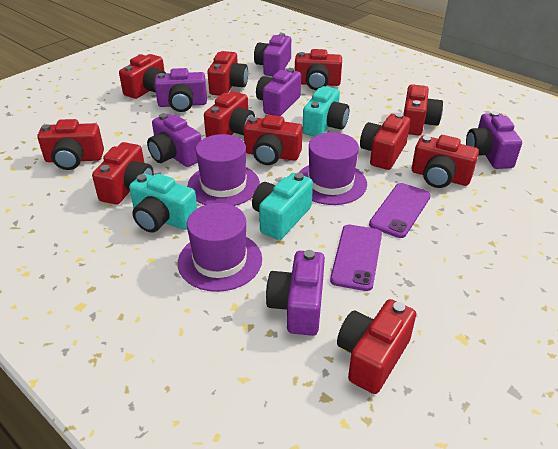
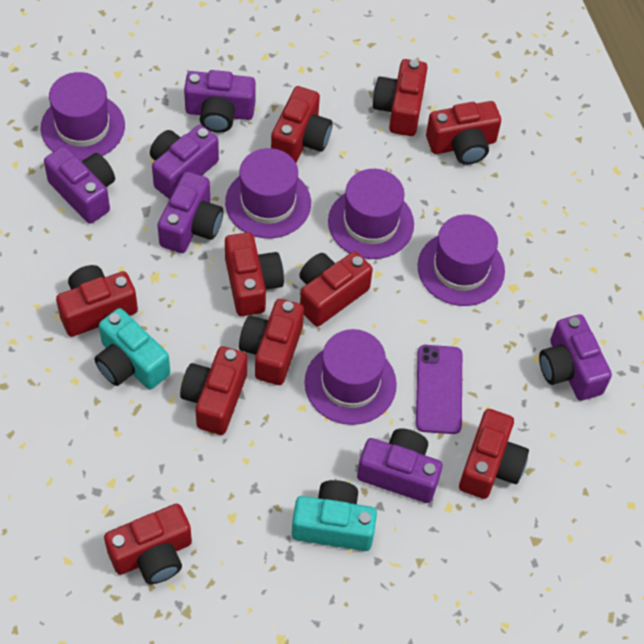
purple hat: 3 -> 5
purple phone: 2 -> 1
red camera: 11 -> 10
turquoise camera: 3 -> 2

